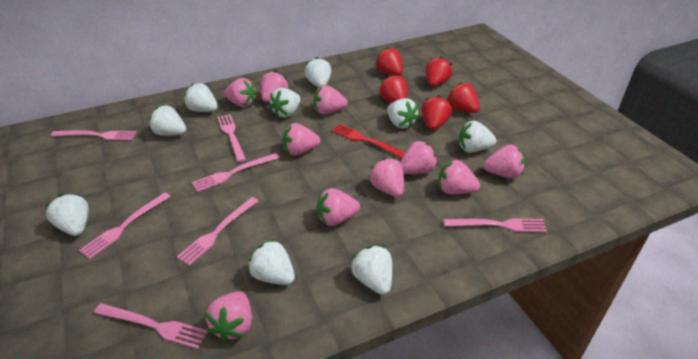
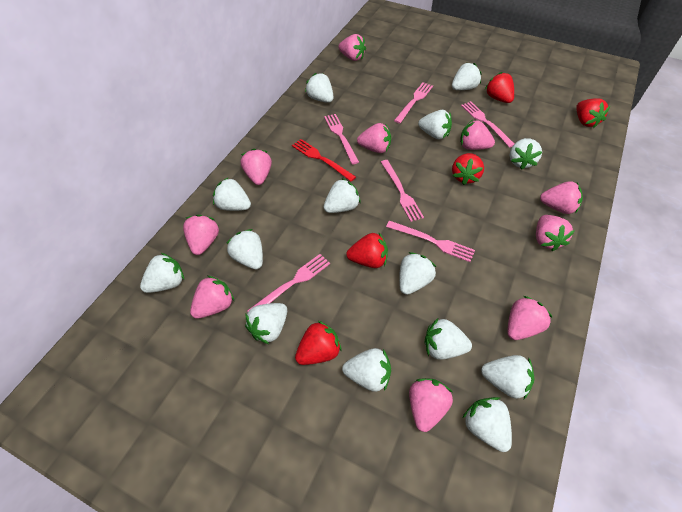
pink fork: 7 -> 6
white strawberry: 9 -> 14

